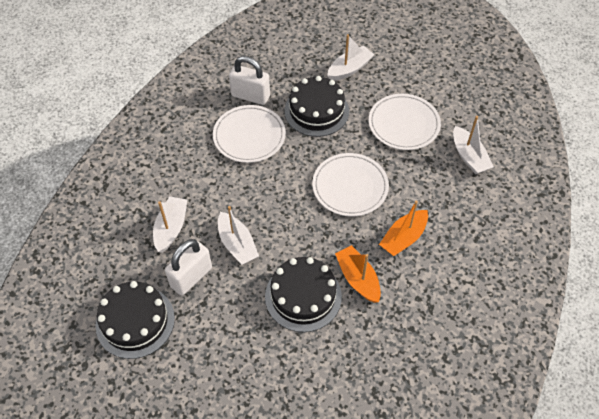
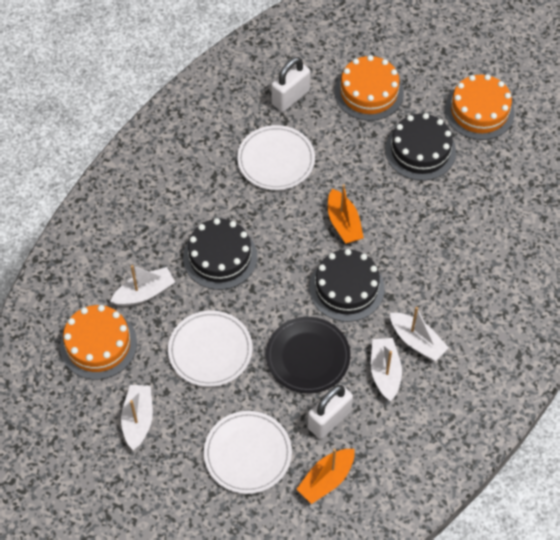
black plate: 0 -> 1
orange cake: 0 -> 3

